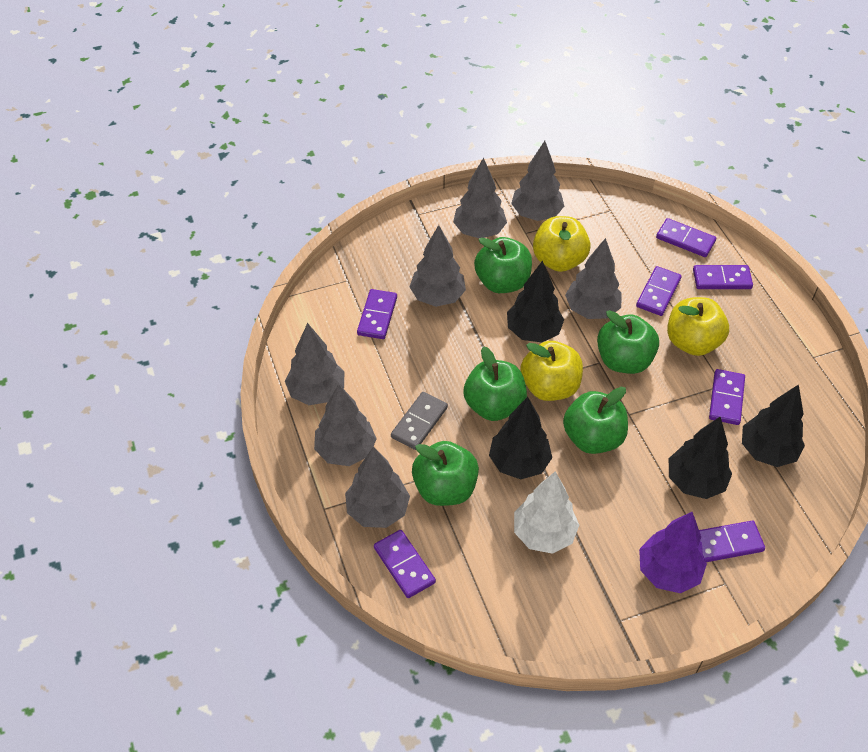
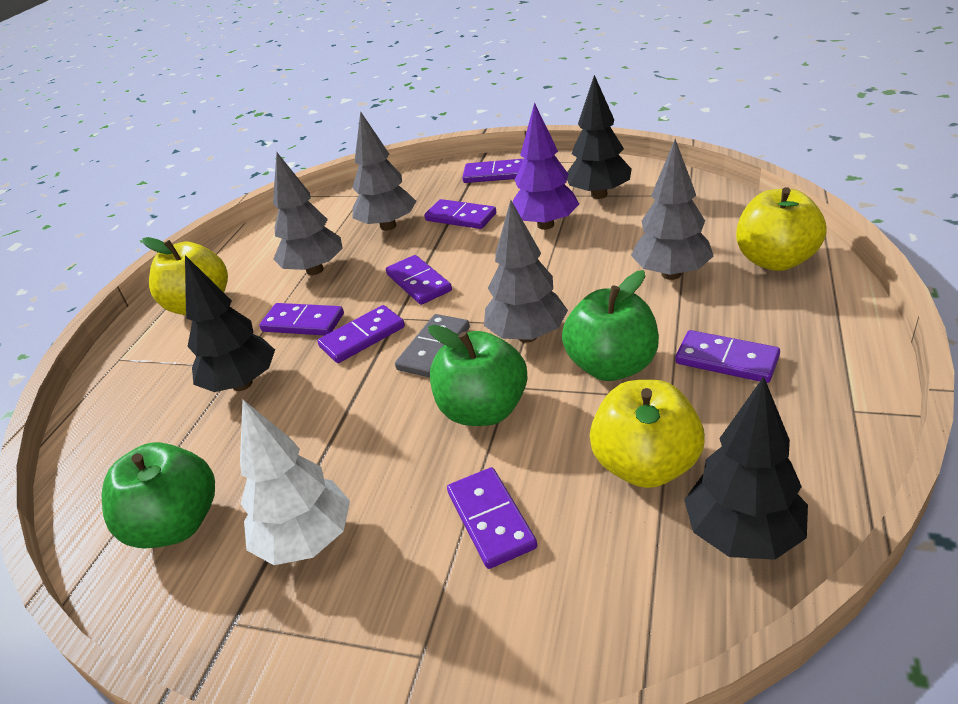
black tree: 4 -> 3
green apple: 5 -> 3
grey tree: 7 -> 4

